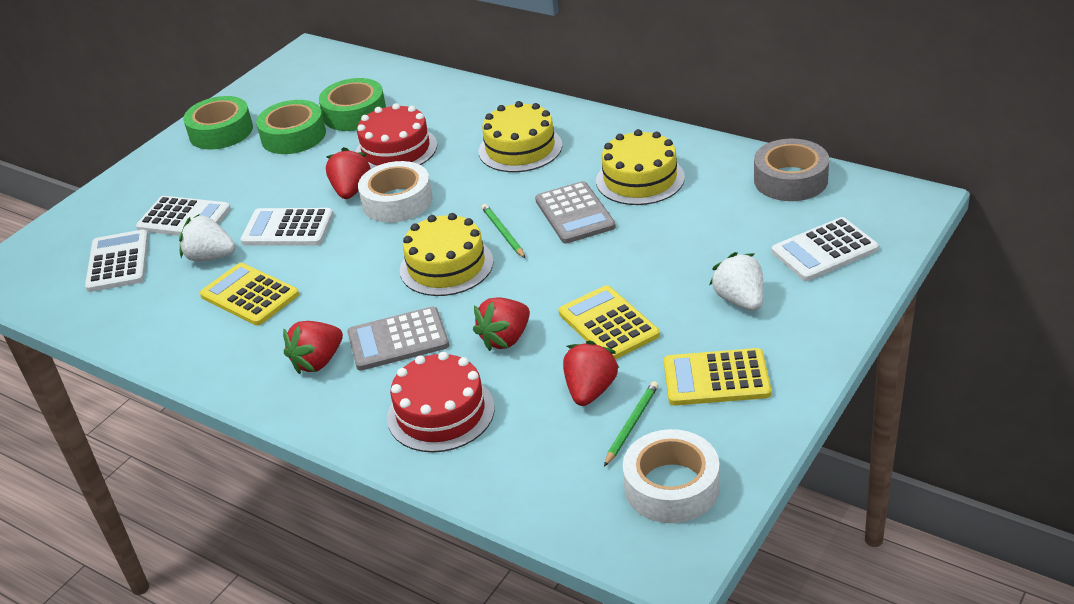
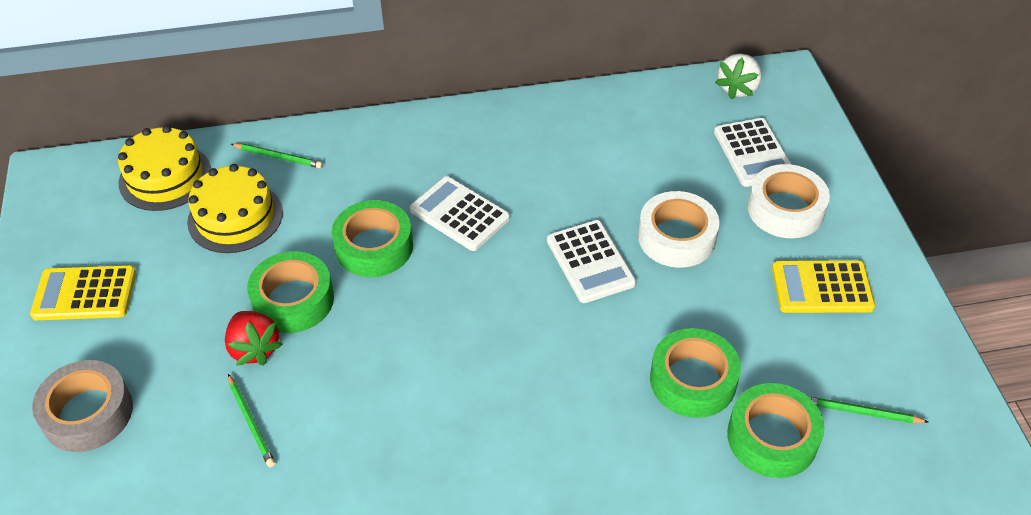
green pencil: 2 -> 3
green tape: 3 -> 4
grey calculator: 2 -> 0
red cake: 2 -> 0
red strawberry: 4 -> 1
white calculator: 4 -> 3
white strawberry: 2 -> 1
yellow cake: 3 -> 2
yellow calculator: 3 -> 2

